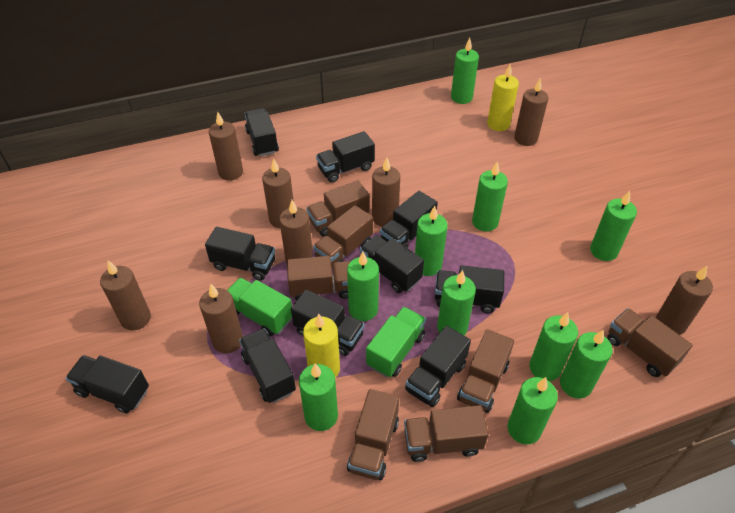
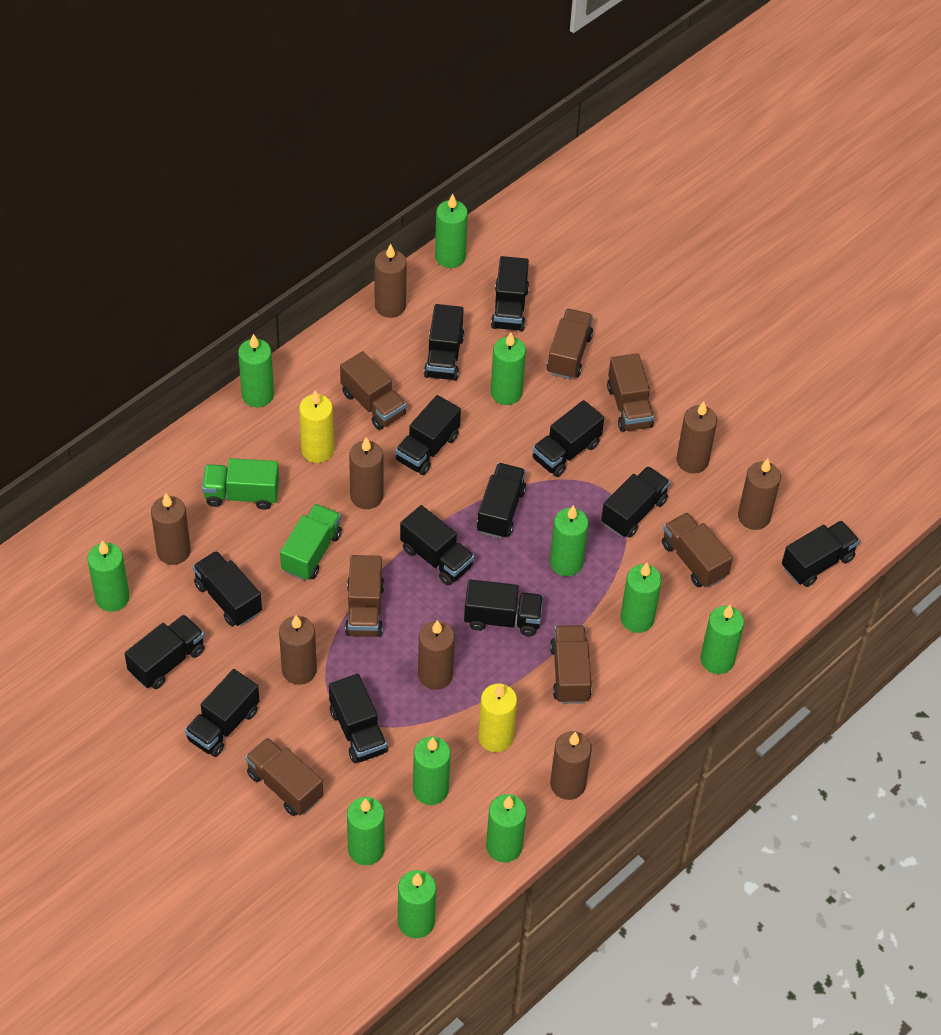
black truck: 10 -> 13
green candle: 10 -> 11

